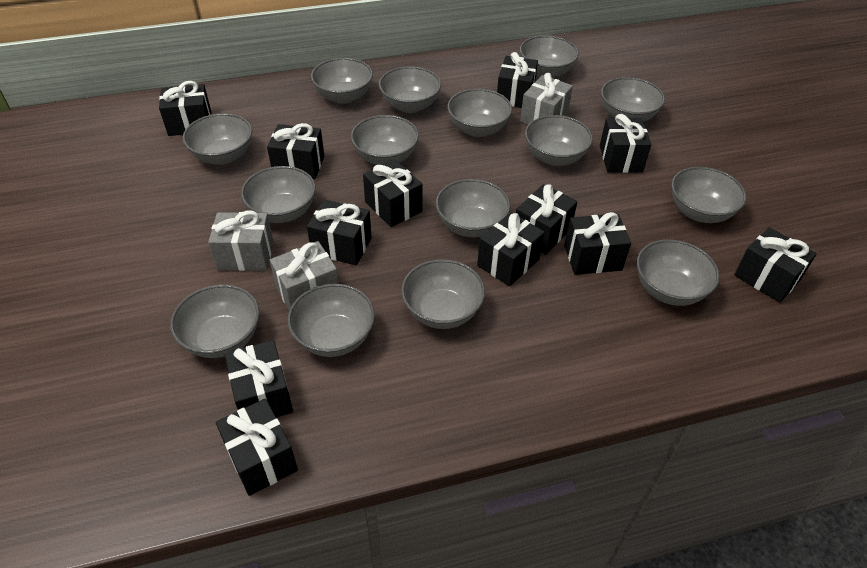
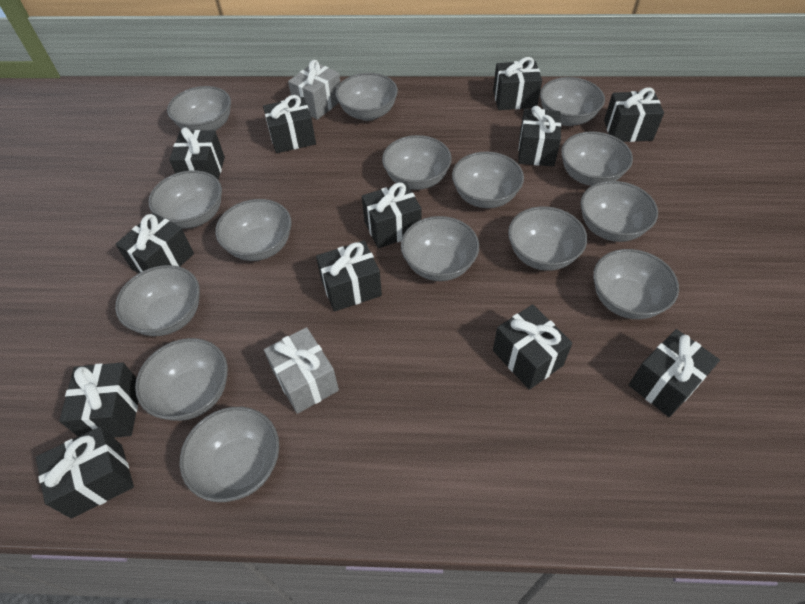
grey gift: 3 -> 2

